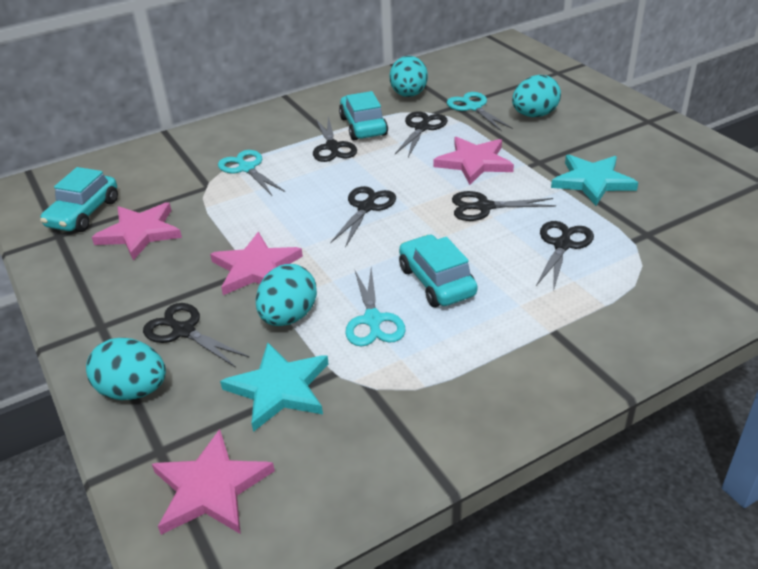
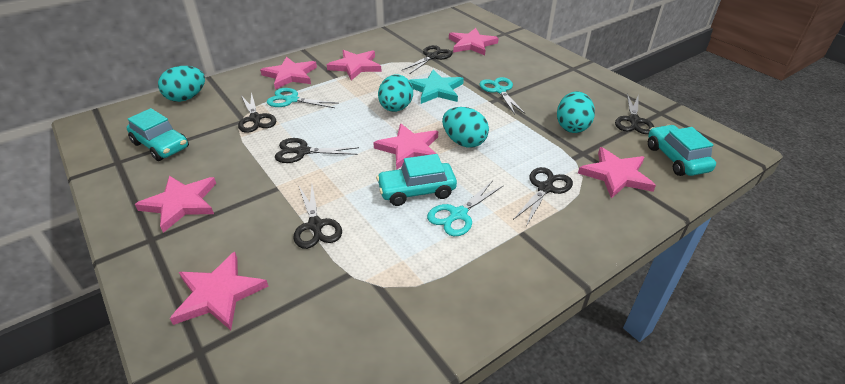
pink star: 4 -> 7
turquoise star: 2 -> 1

